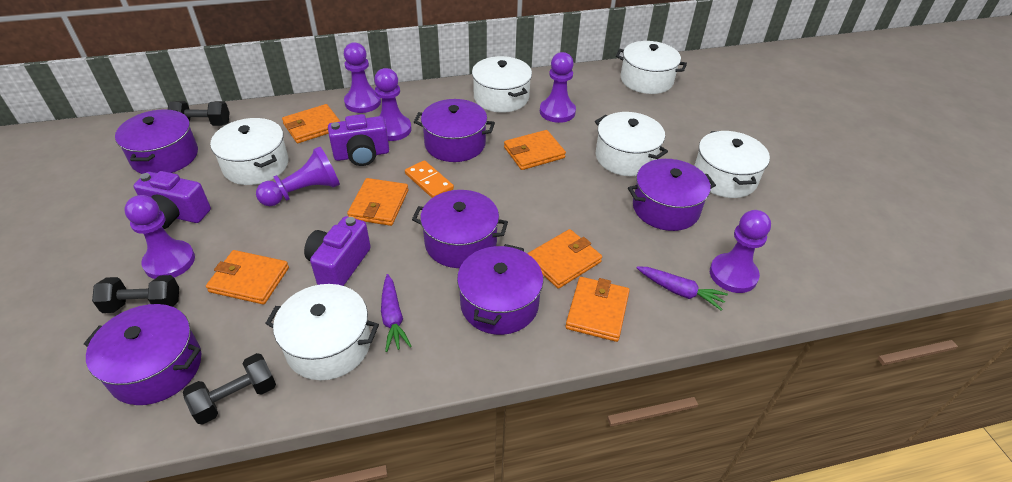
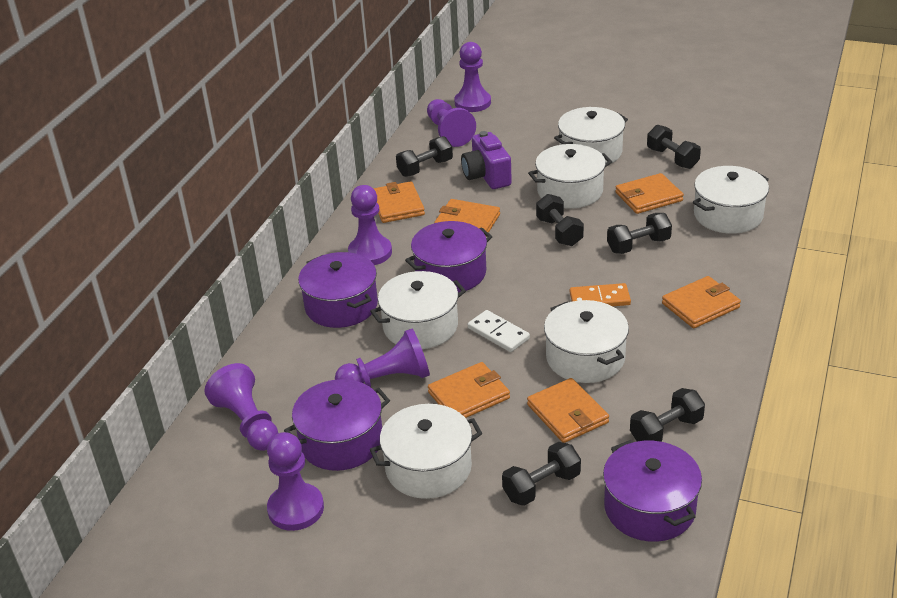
black dumbbell: 3 -> 6
purple camera: 3 -> 1
purple carrot: 2 -> 0
purple pot: 6 -> 4
white domino: 0 -> 1

